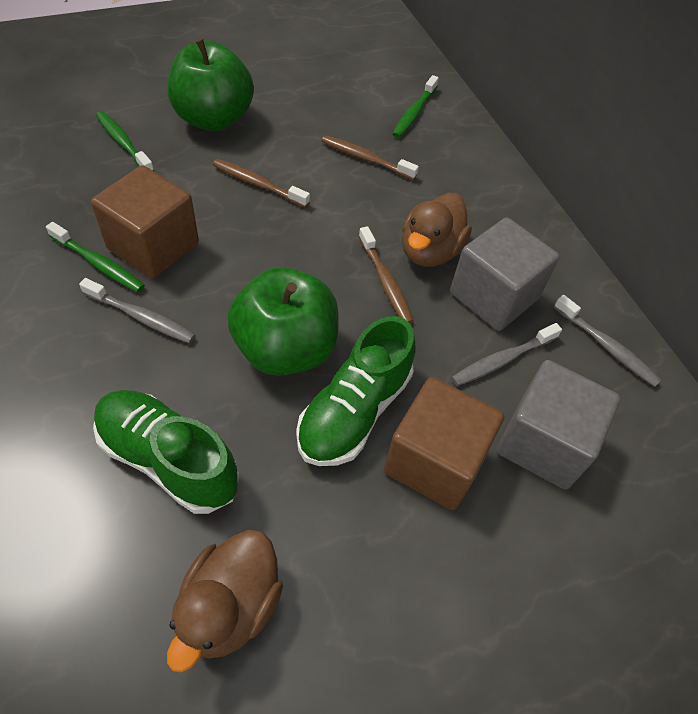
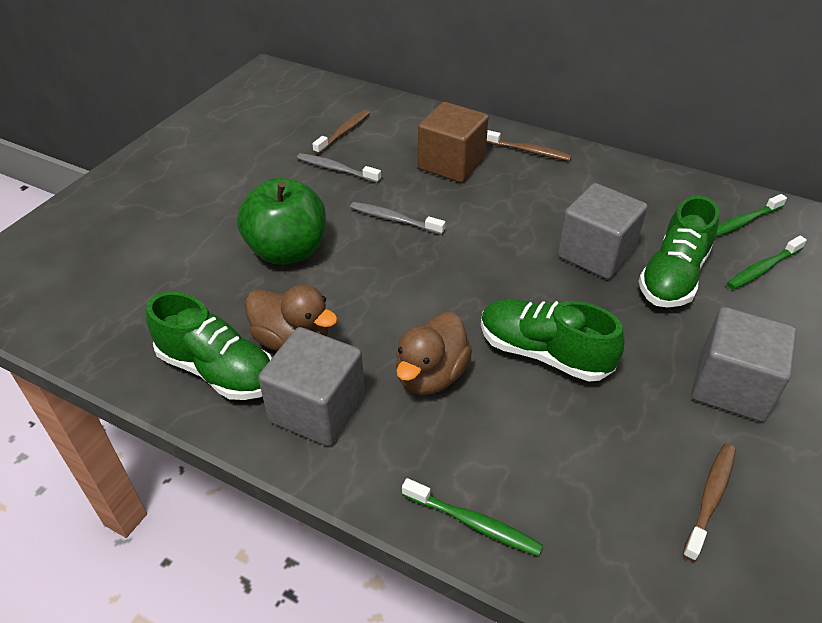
brown cube: 2 -> 1
green apple: 2 -> 1
green shoe: 2 -> 3
grey cube: 2 -> 3
grey toothbrush: 3 -> 2

